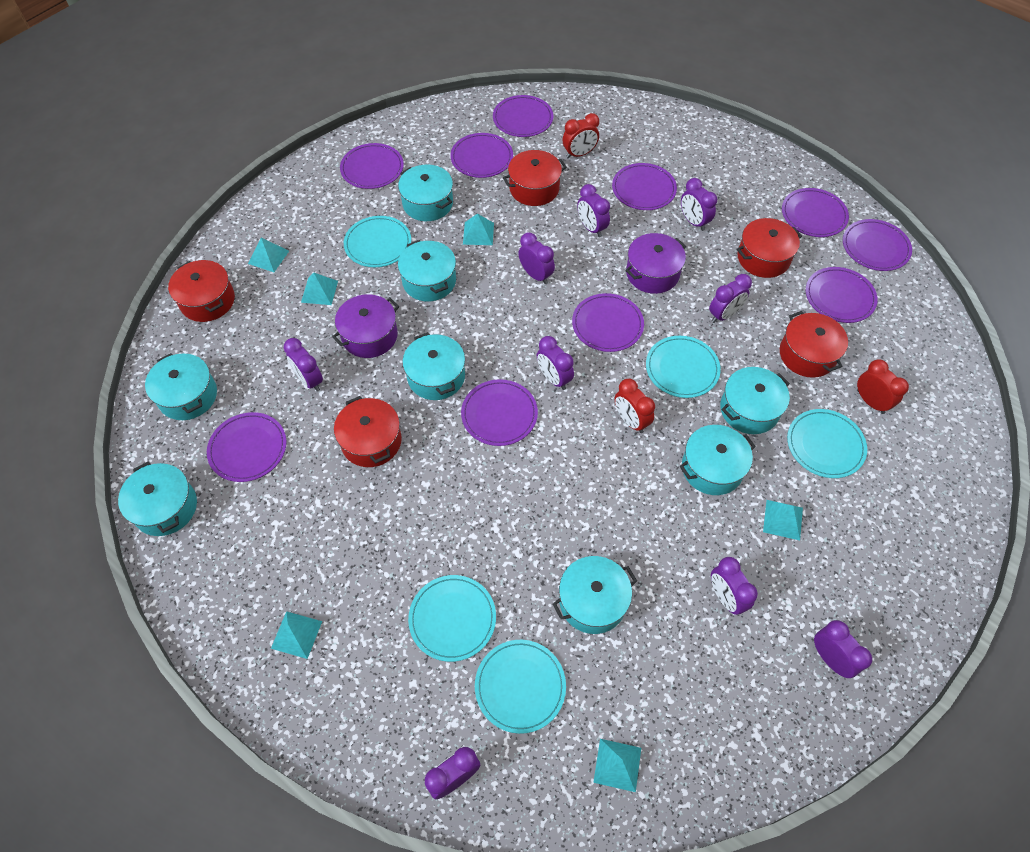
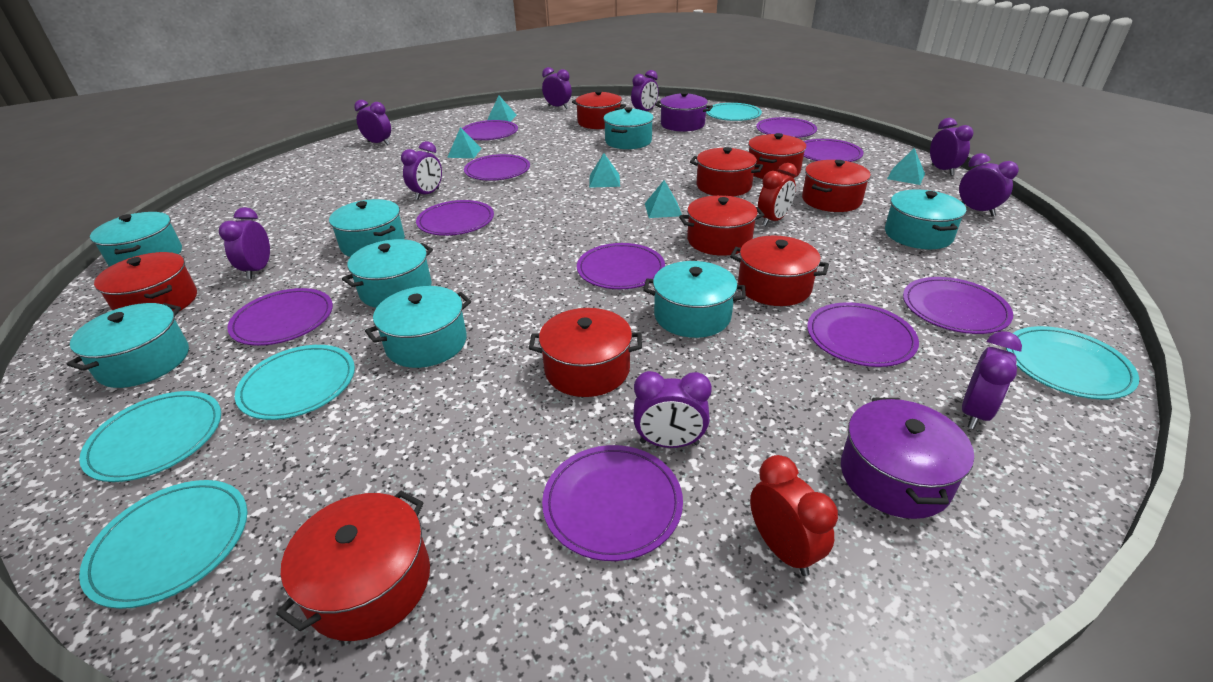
red clock: 3 -> 2
red pot: 5 -> 9
turquoise pyramid: 6 -> 5

